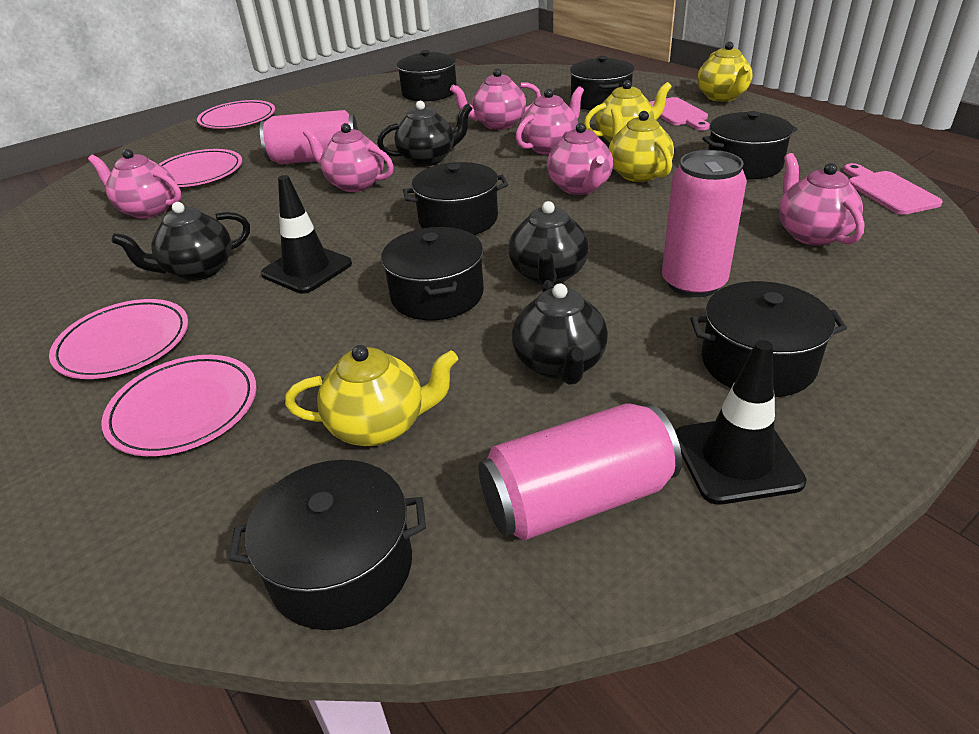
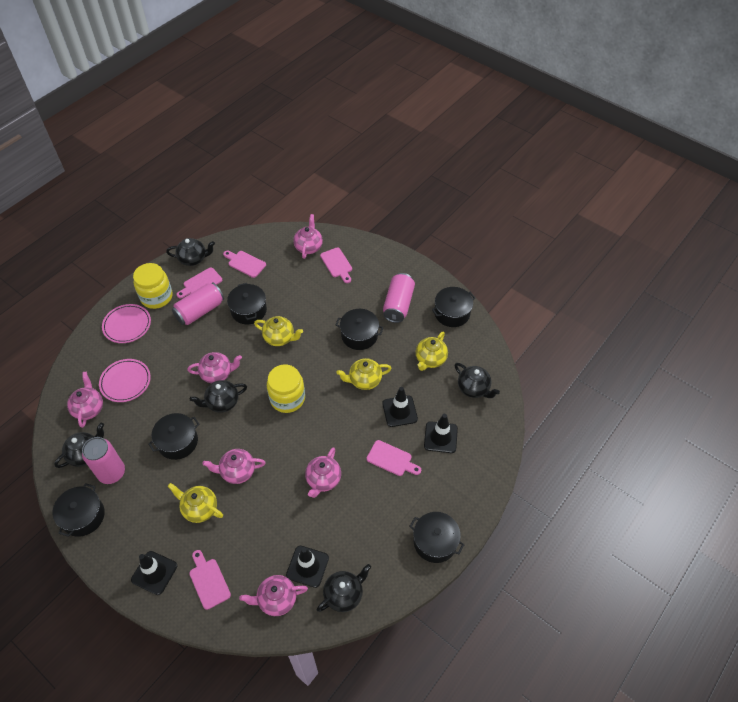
black pot: 7 -> 6
black teapot: 4 -> 5
black traffic cone: 2 -> 4
pink cutting board: 2 -> 5
pink plate: 4 -> 2
yellow jar: 0 -> 2

